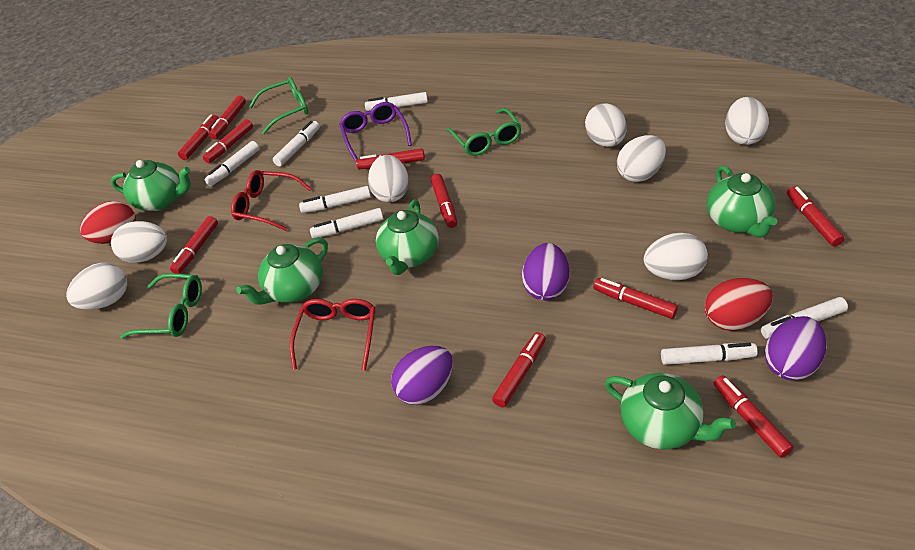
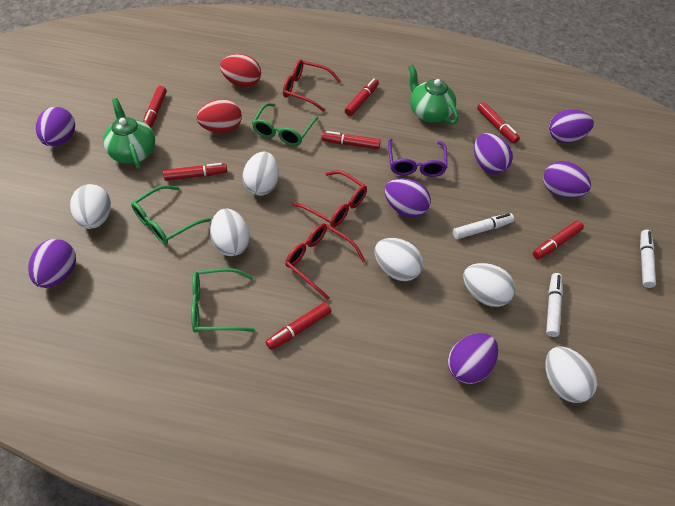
green teapot: 5 -> 2
purple egg: 3 -> 7
red glasses: 2 -> 3
red marker: 10 -> 7
white egg: 7 -> 6
white marker: 7 -> 3

